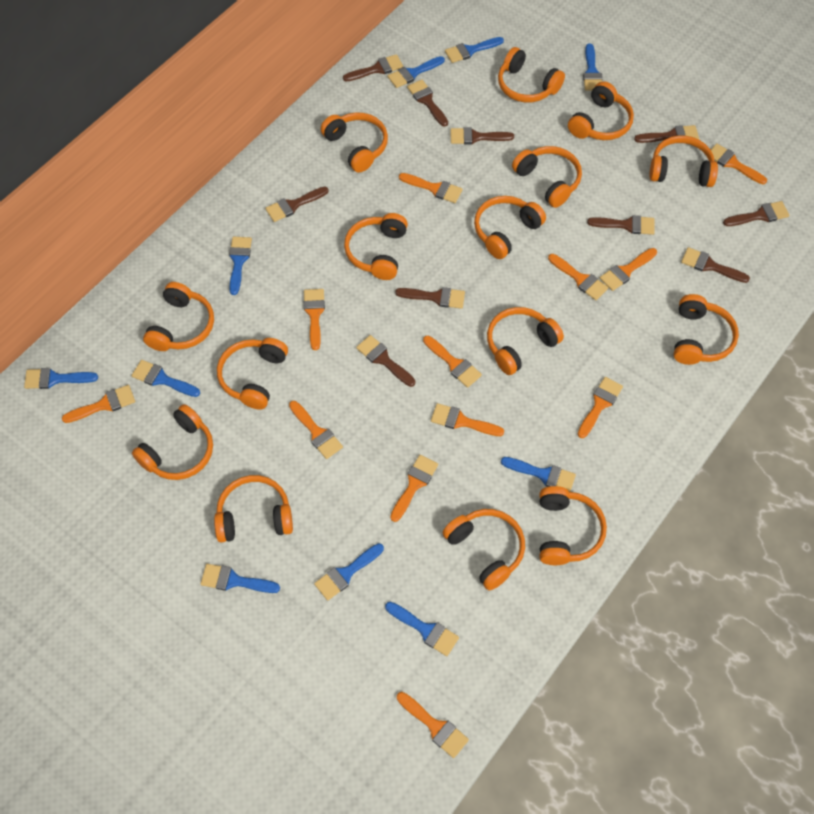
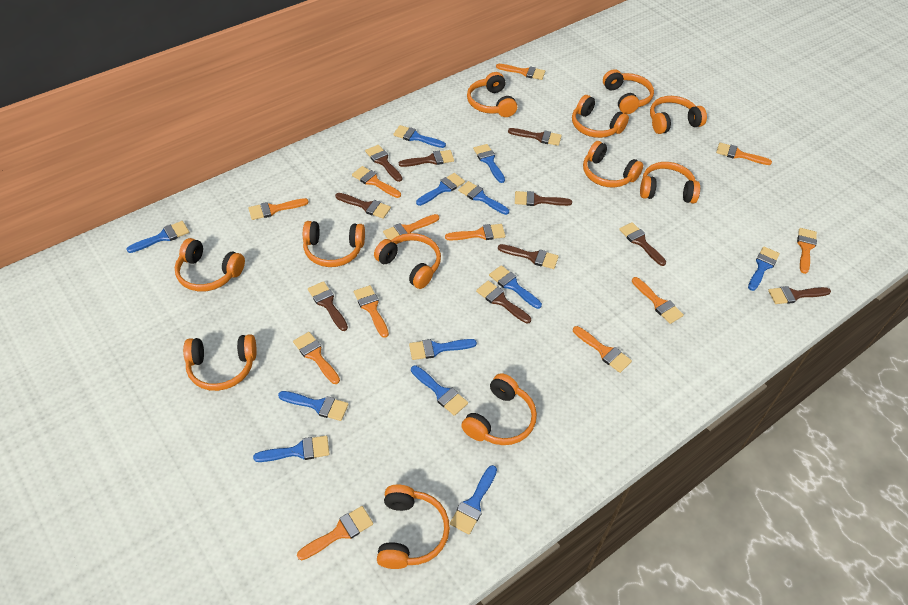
blue brush: 10 -> 12
orange headphones: 15 -> 12

